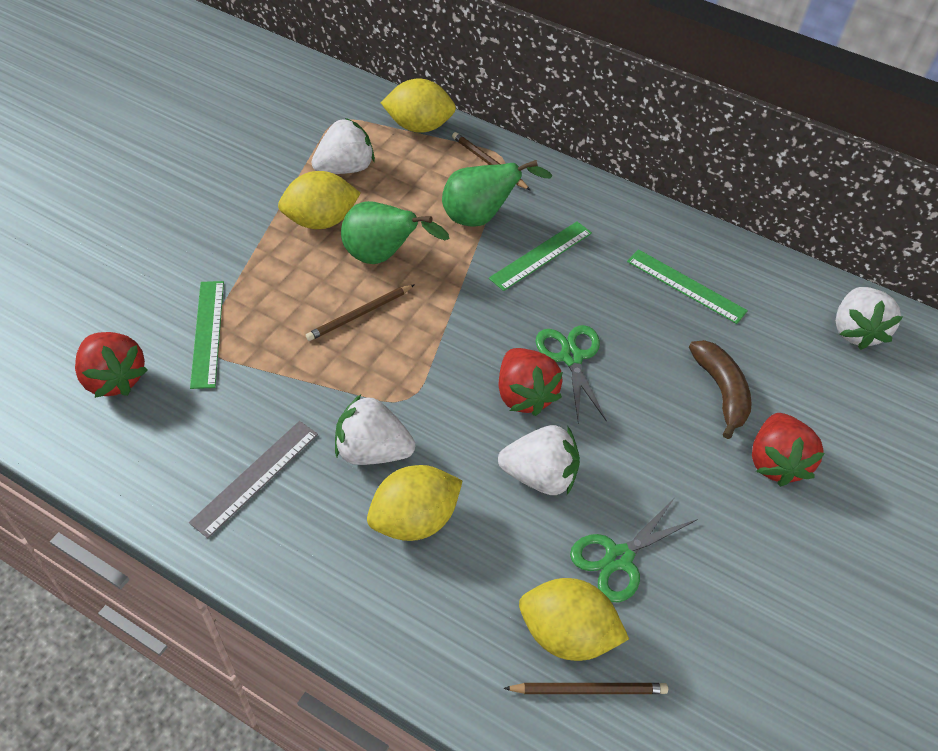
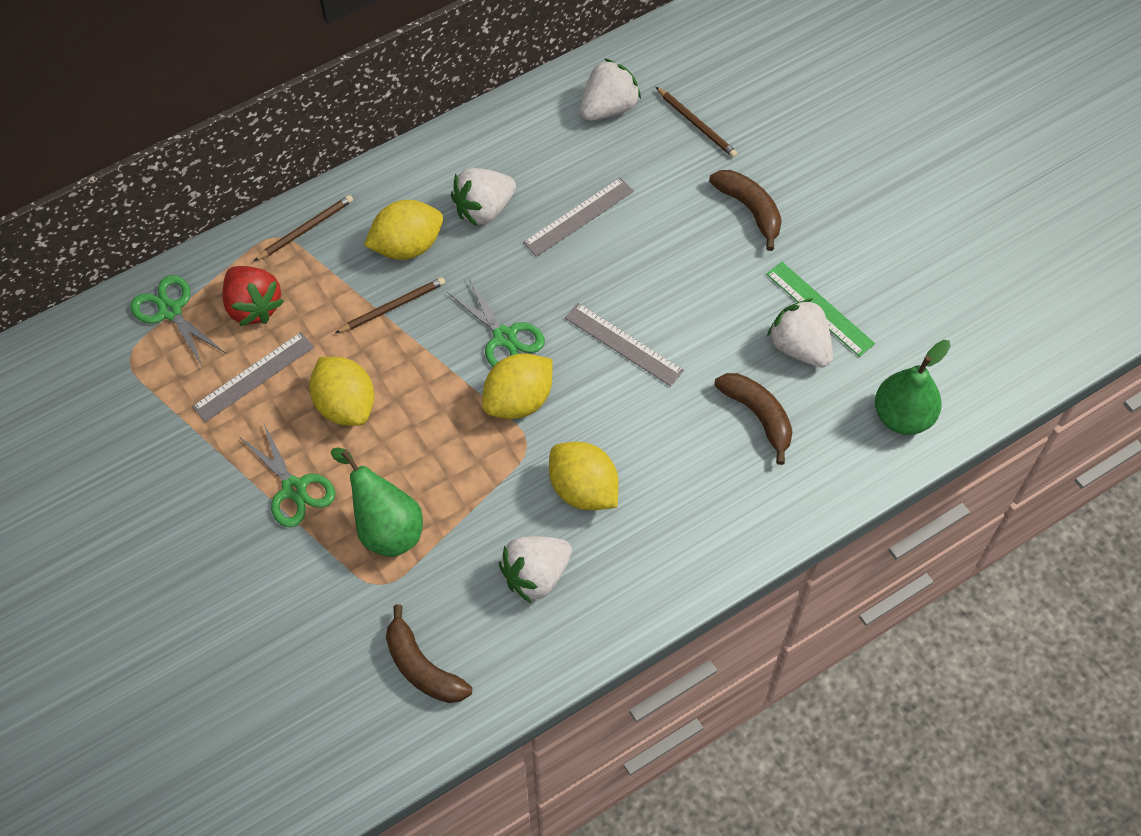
brown banana: 1 -> 3
green ruler: 3 -> 1
green scissors: 2 -> 3
grey ruler: 1 -> 3
red strawberry: 3 -> 1

